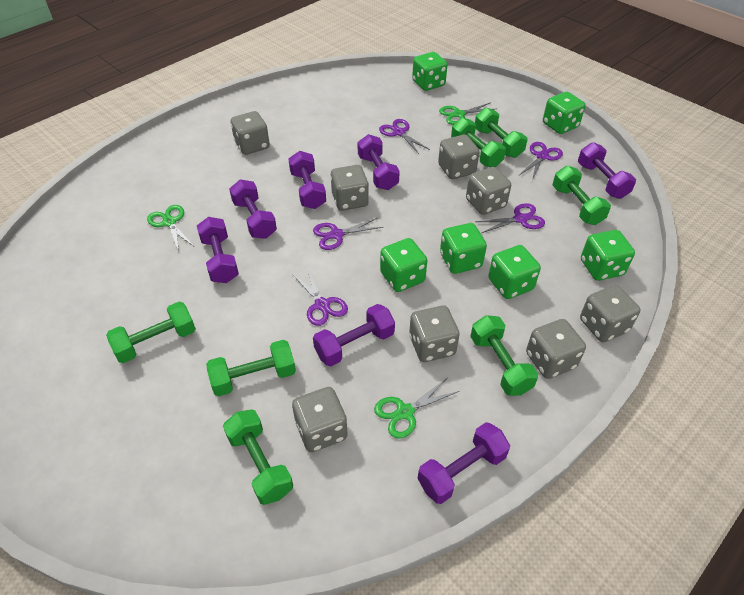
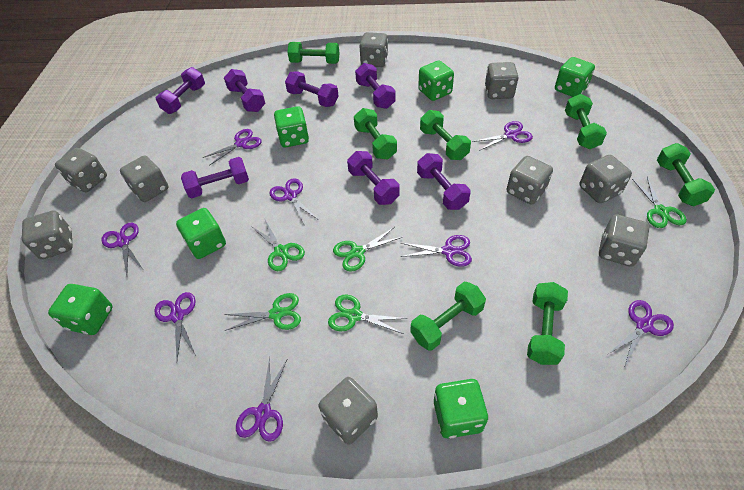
green scissors: 3 -> 5
grey dice: 8 -> 9
purple scissors: 5 -> 8

